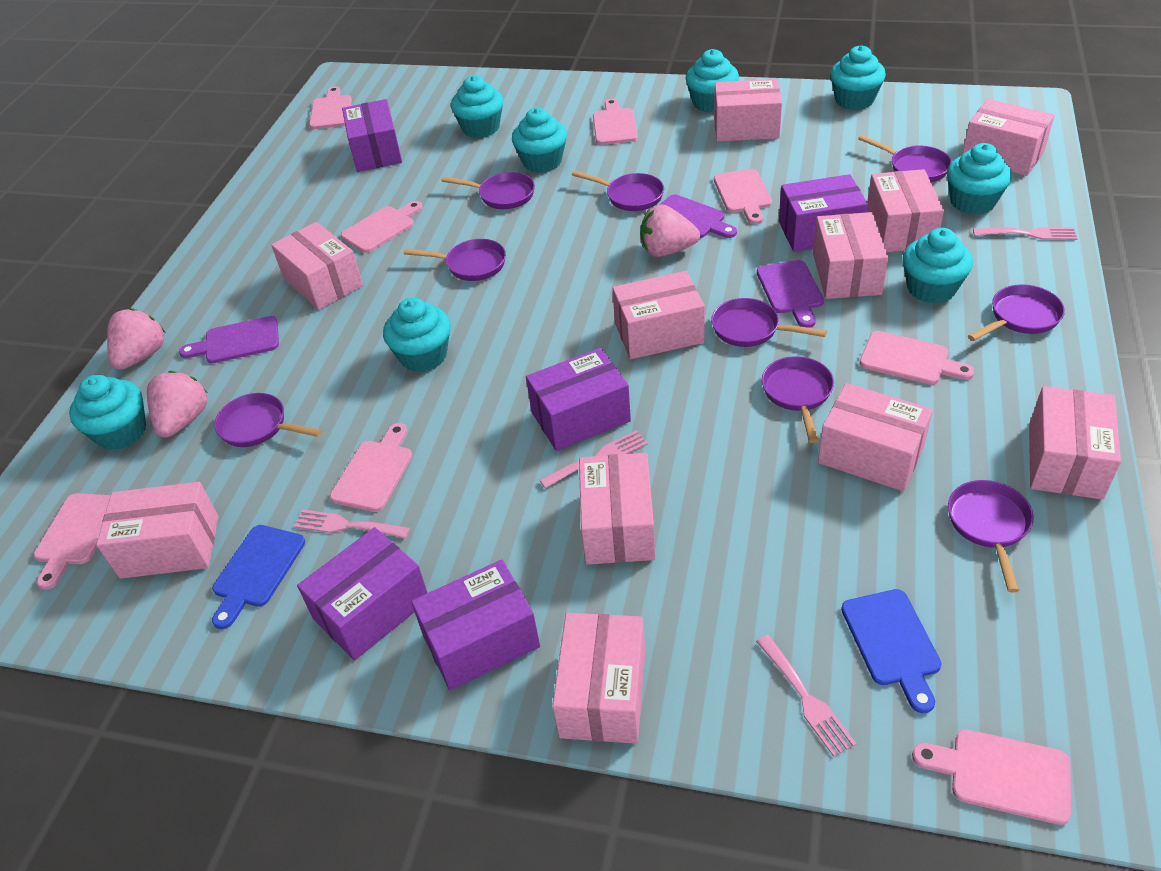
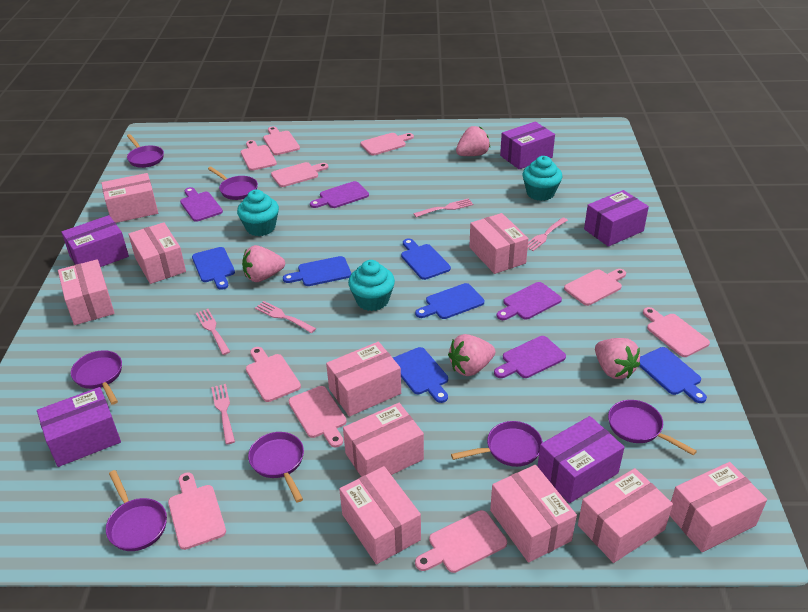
blue cutting board: 2 -> 6
pink box: 11 -> 10
pink cutting board: 8 -> 10
pink fork: 4 -> 5
pink strawberry: 3 -> 4
purple cutting board: 3 -> 4
purple pan: 9 -> 7
turquoise cupcake: 8 -> 3

